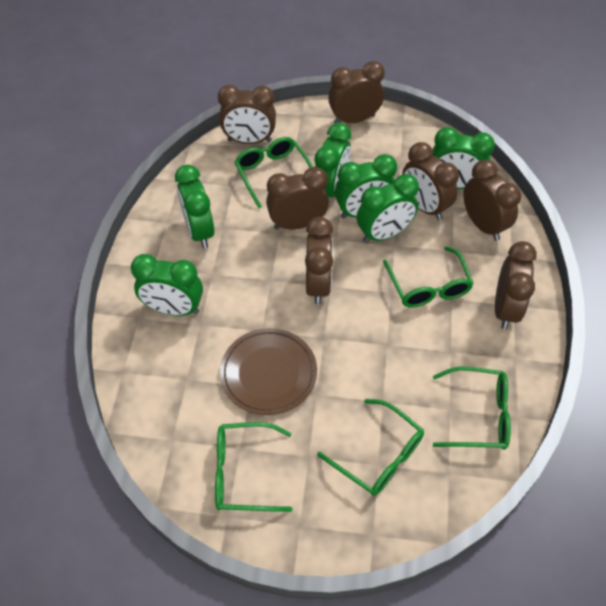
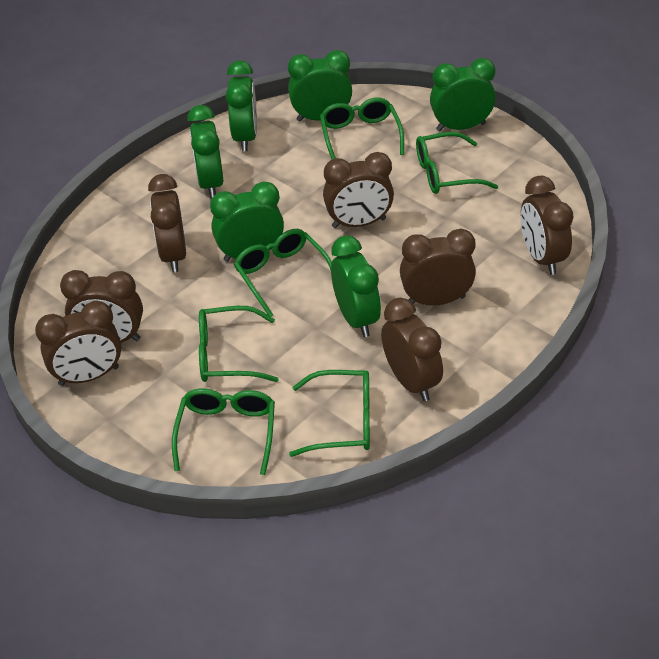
brown plate: 1 -> 0
green glasses: 5 -> 6

